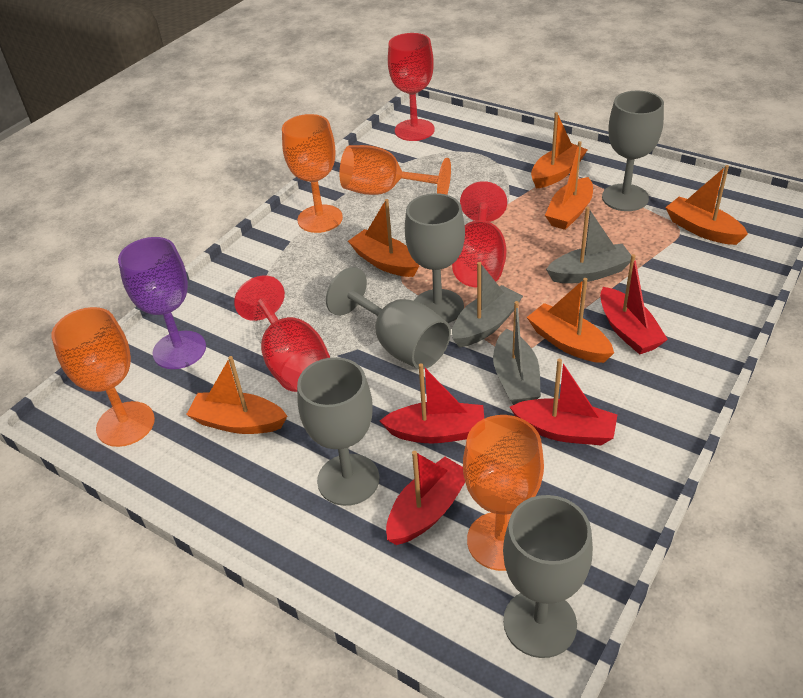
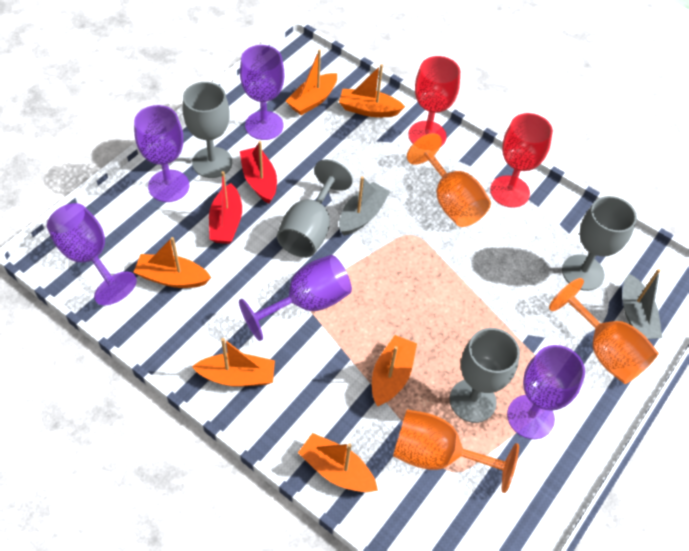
grey boat: 3 -> 2
grey goblet: 5 -> 4
orange goblet: 4 -> 3
purple goblet: 1 -> 5
red boat: 4 -> 2
red goblet: 3 -> 2

